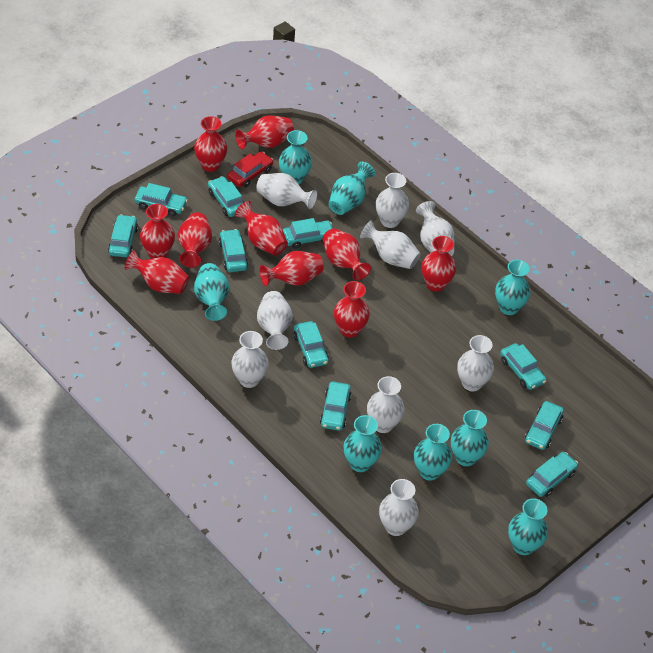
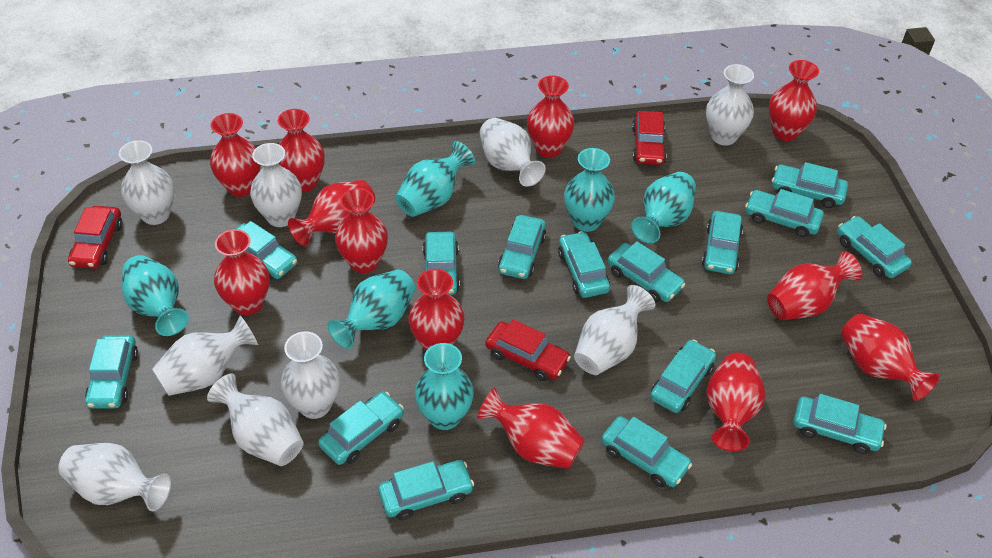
red car: 1 -> 3
red vase: 10 -> 12
turquoise car: 10 -> 15
turquoise vase: 8 -> 6

